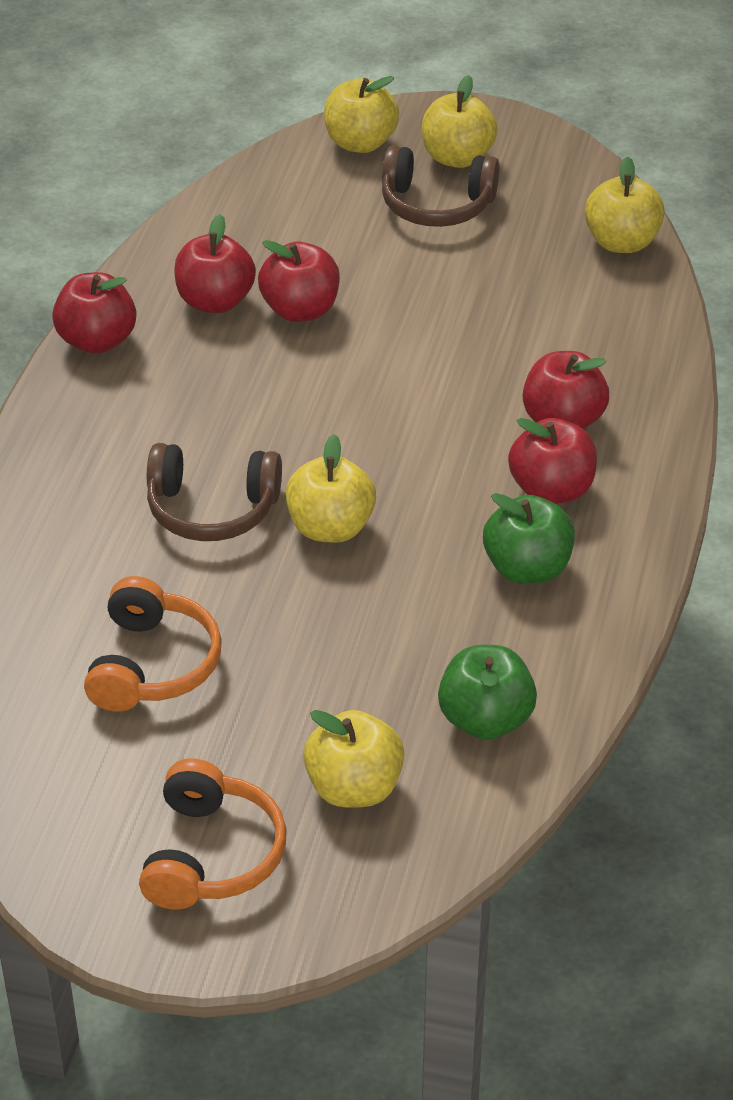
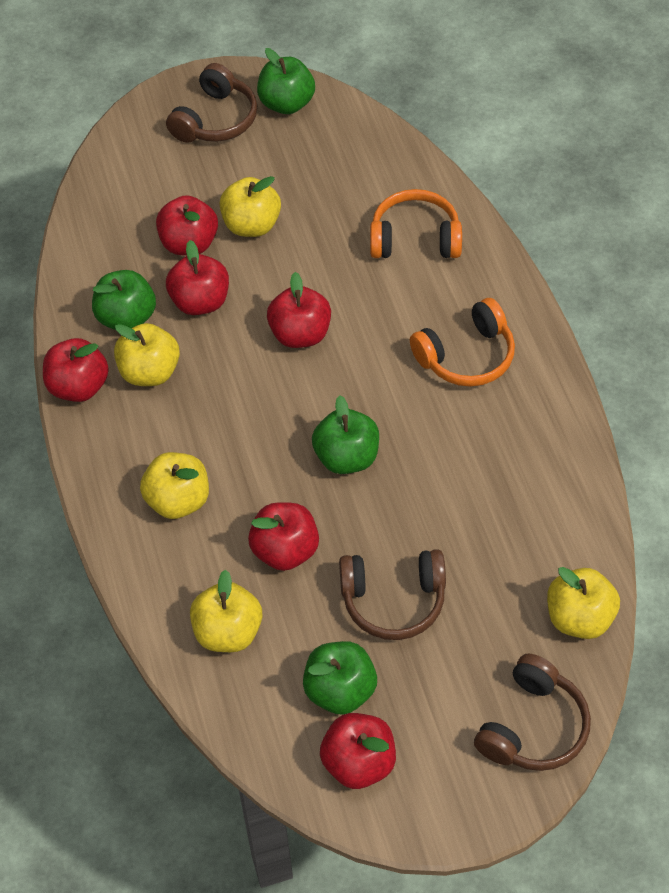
brown headphones: 2 -> 3
green apple: 2 -> 4
red apple: 5 -> 6

